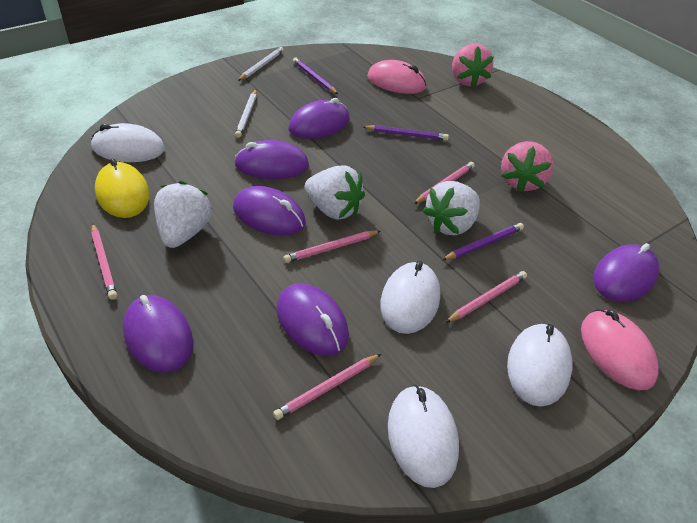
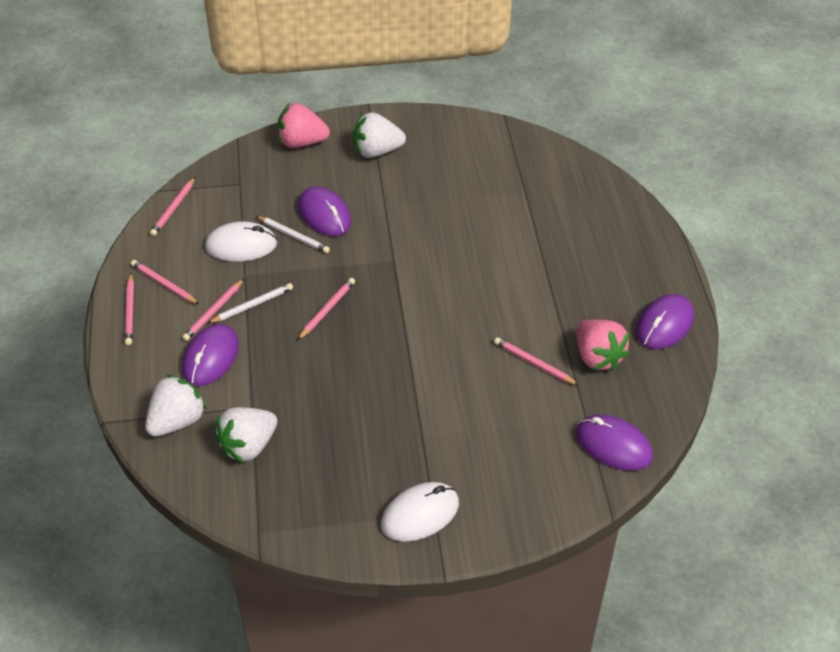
pink mouse: 2 -> 0
pink pencil: 5 -> 6
purple mouse: 6 -> 4
purple pencil: 3 -> 0
white mouse: 4 -> 2
yellow mouse: 1 -> 0

